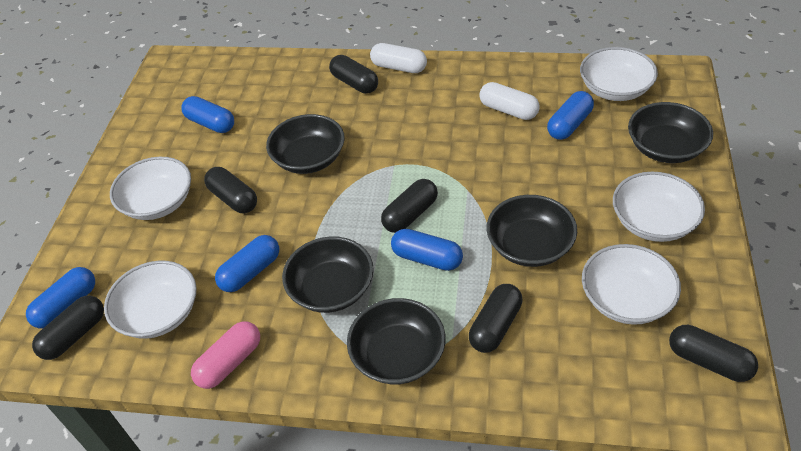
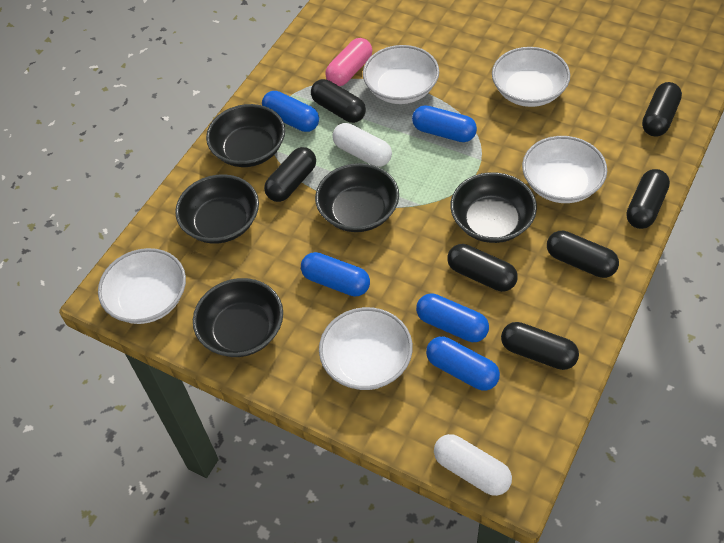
black capsule: 6 -> 7

